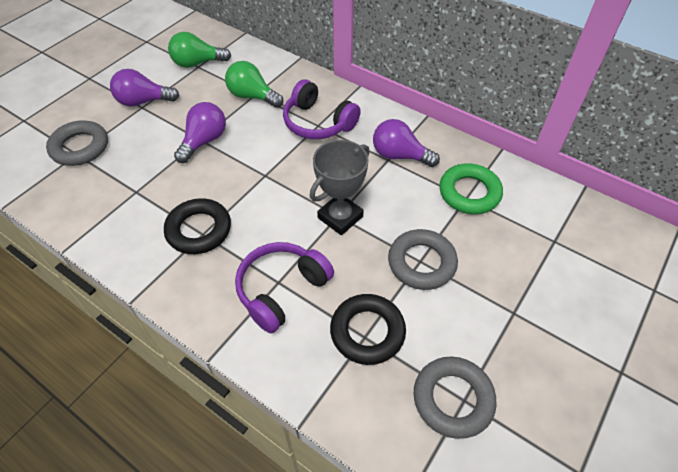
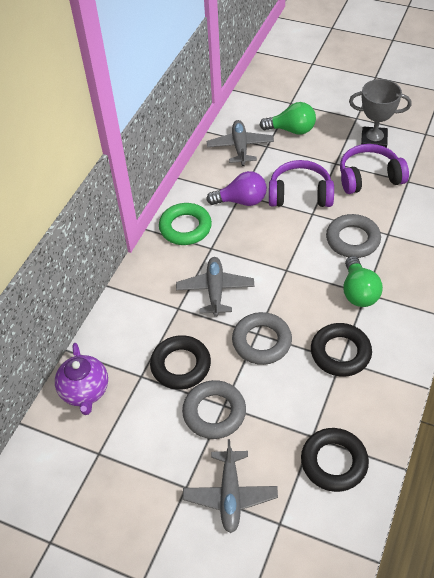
black ring: 2 -> 3
grey plane: 0 -> 3
purple light bulb: 3 -> 1
purple teapot: 0 -> 1

